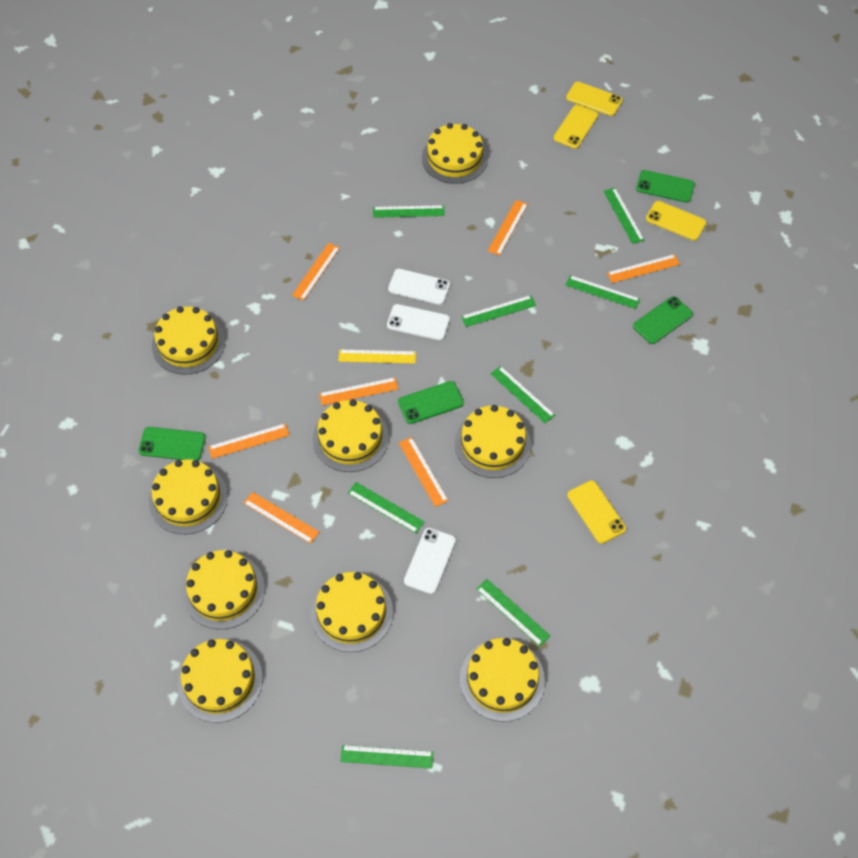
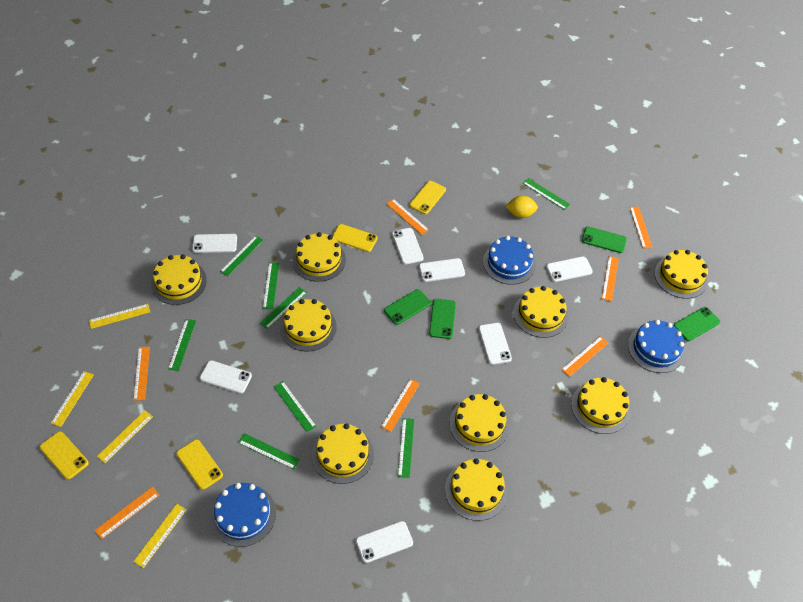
blue cake: 0 -> 3
white phone: 3 -> 7
yellow lemon: 0 -> 1
yellow ruler: 1 -> 4

